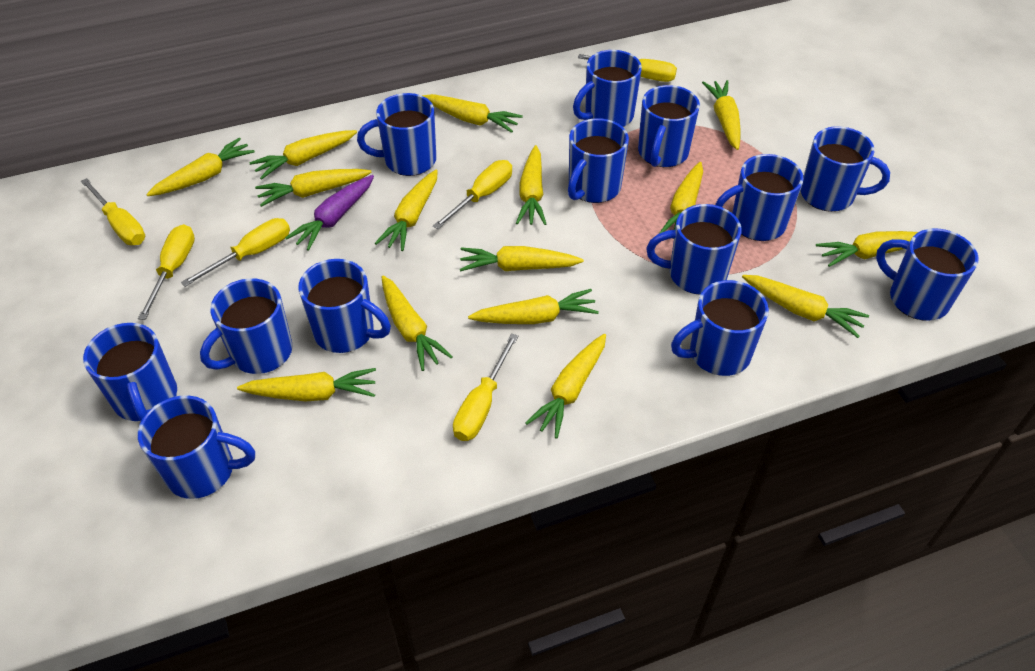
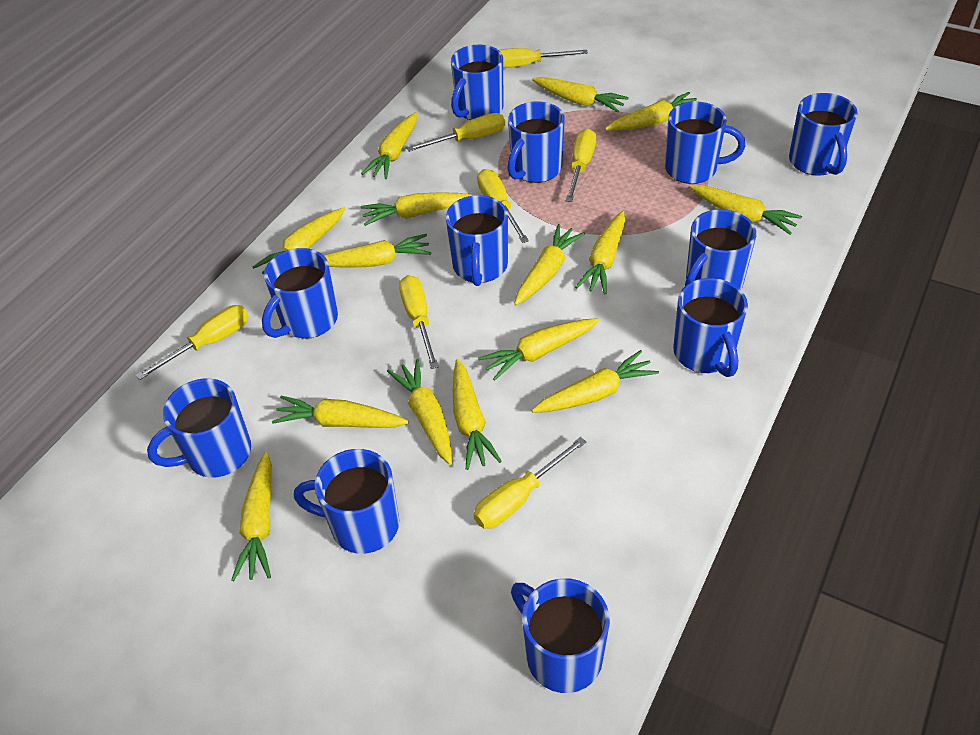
blue mug: 13 -> 11
purple carrot: 1 -> 0
yellow screwdriver: 6 -> 7

